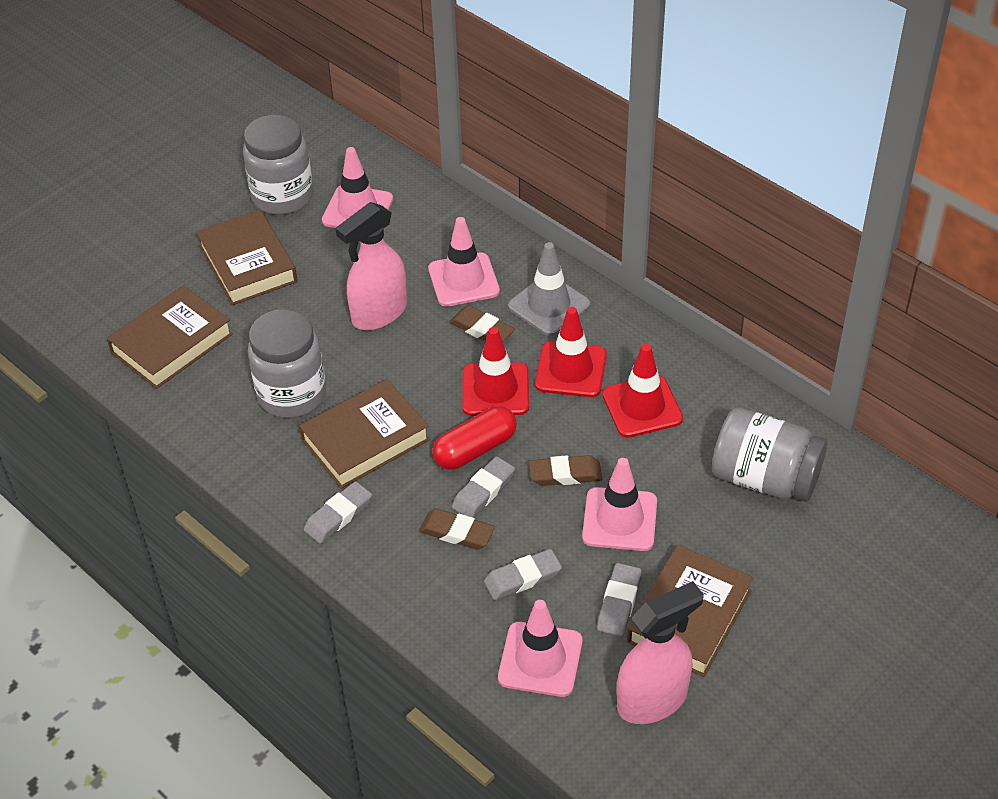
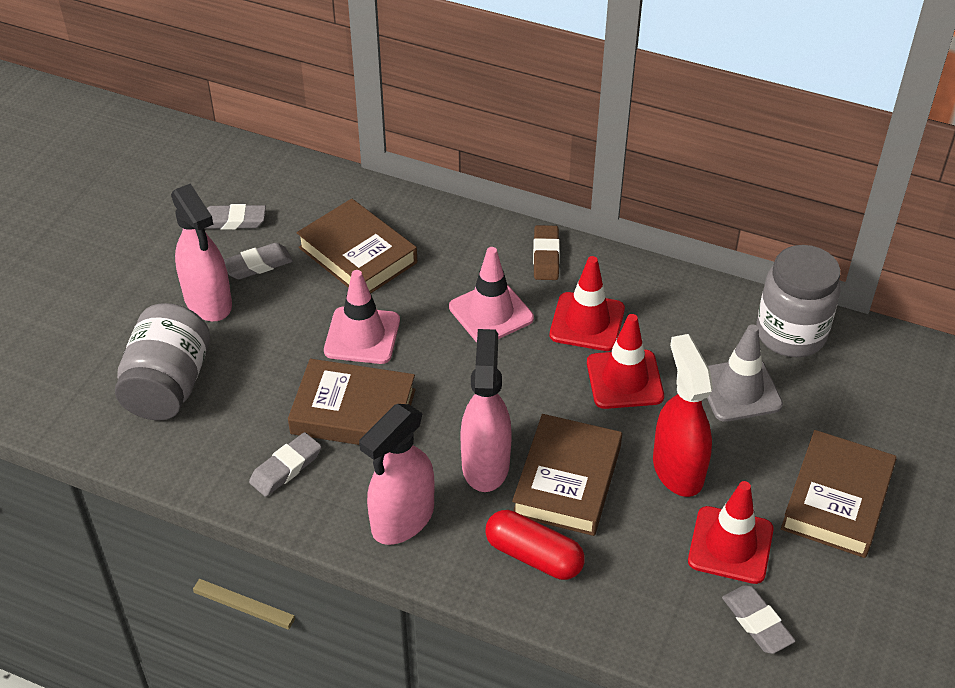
brown eraser: 3 -> 1
grey jar: 3 -> 2
pink spray bottle: 2 -> 3
pink traffic cone: 4 -> 2
red spray bottle: 0 -> 1

